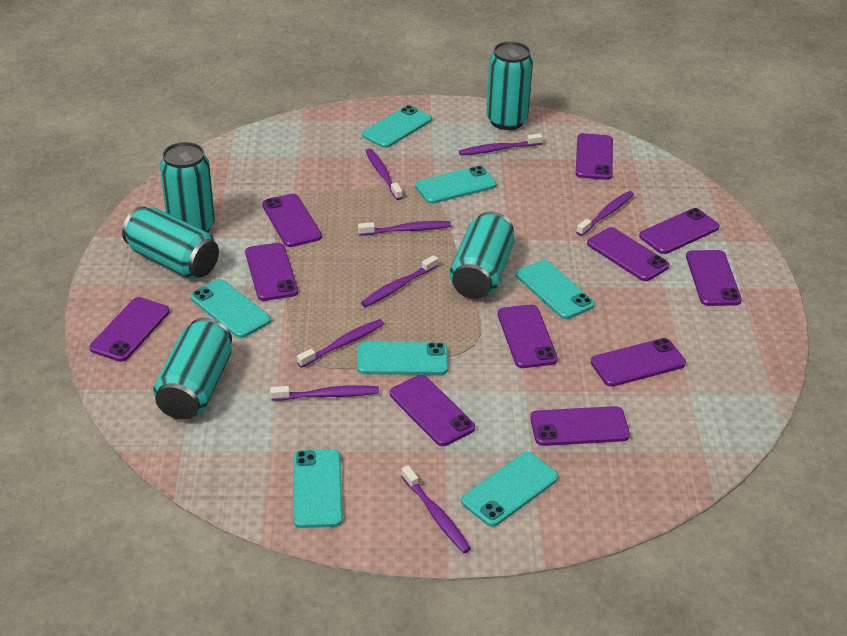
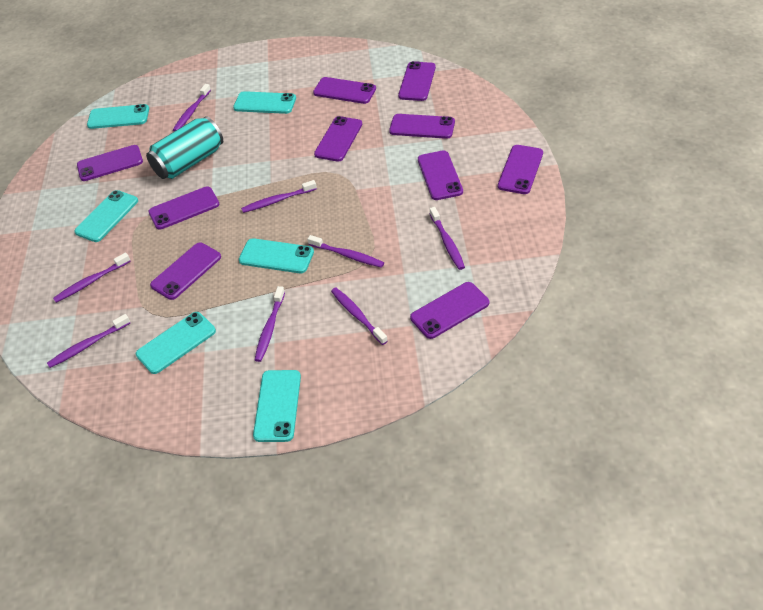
purple phone: 11 -> 10
turquoise can: 5 -> 1
turquoise phone: 7 -> 6

